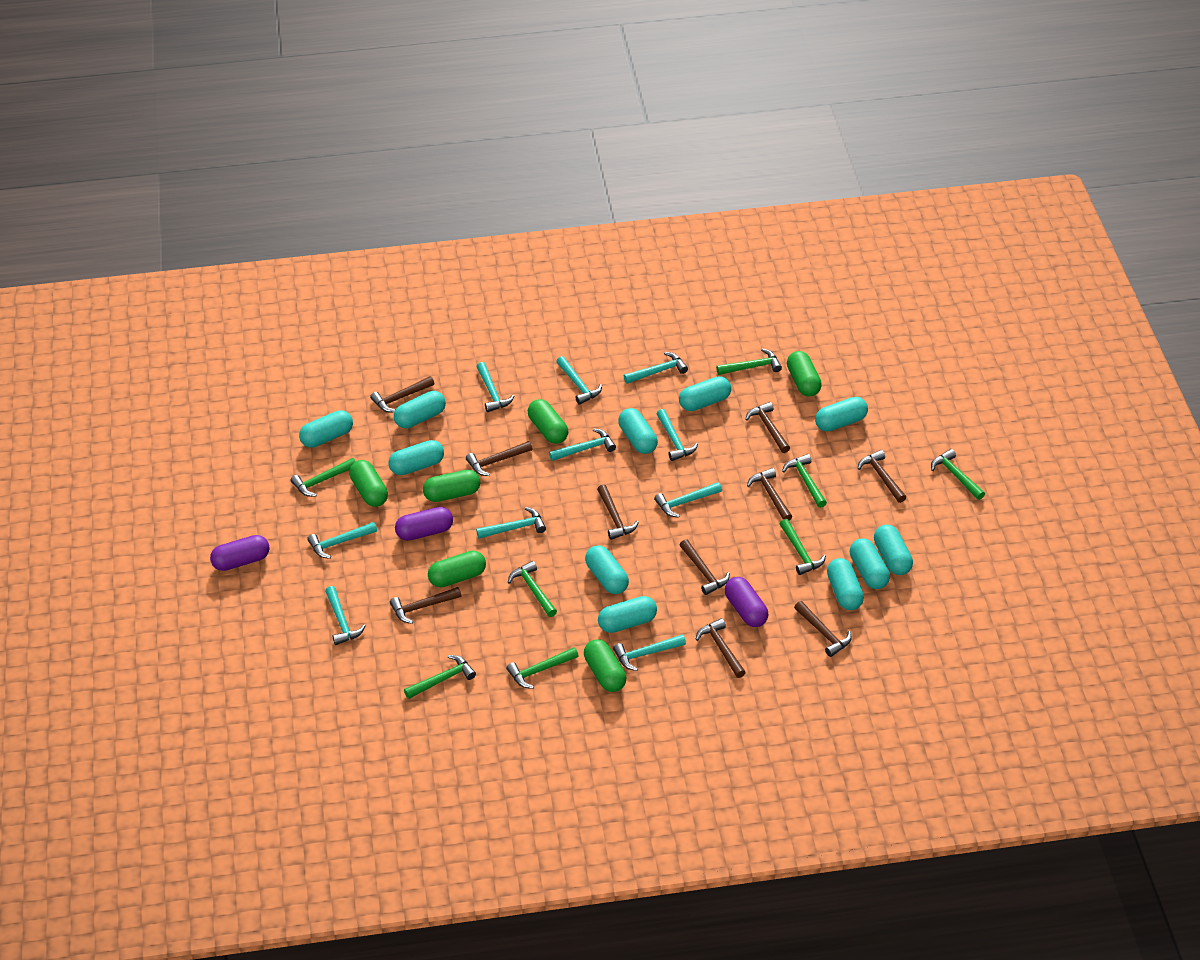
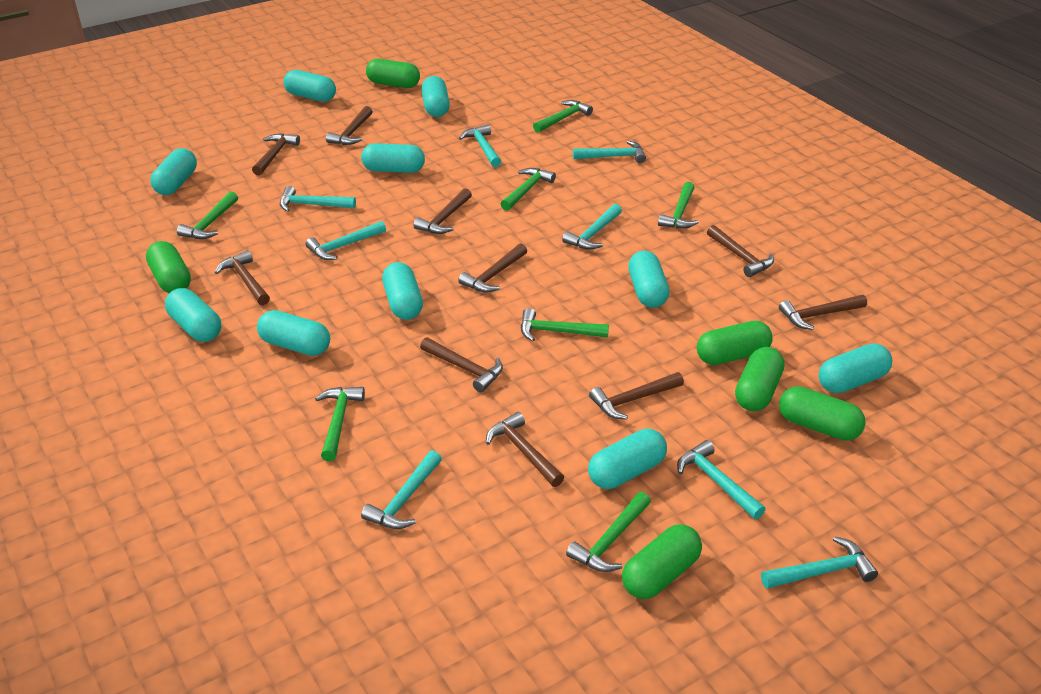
green hammer: 8 -> 7
purple capsule: 3 -> 0
turquoise capsule: 11 -> 10
turquoise hammer: 10 -> 8

